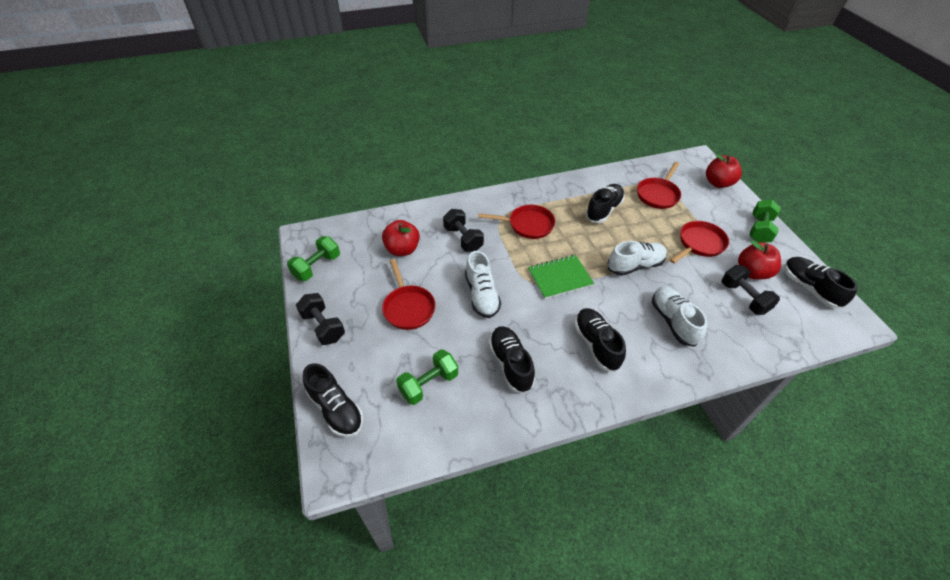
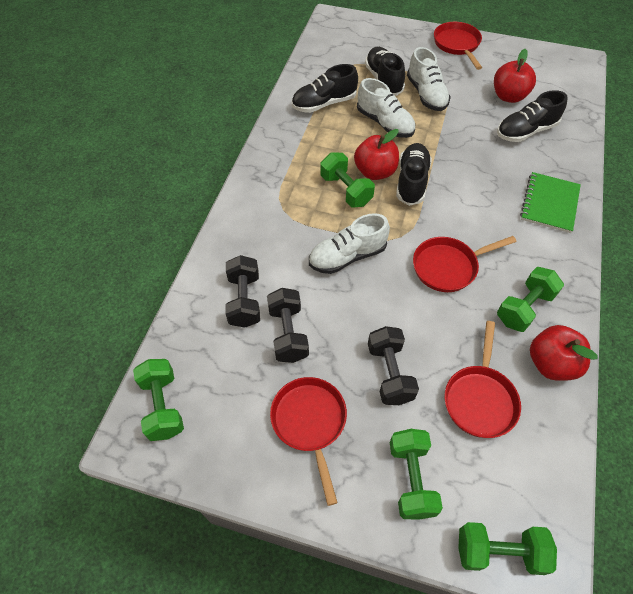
black shoe: 5 -> 4
green dumbbell: 3 -> 5

